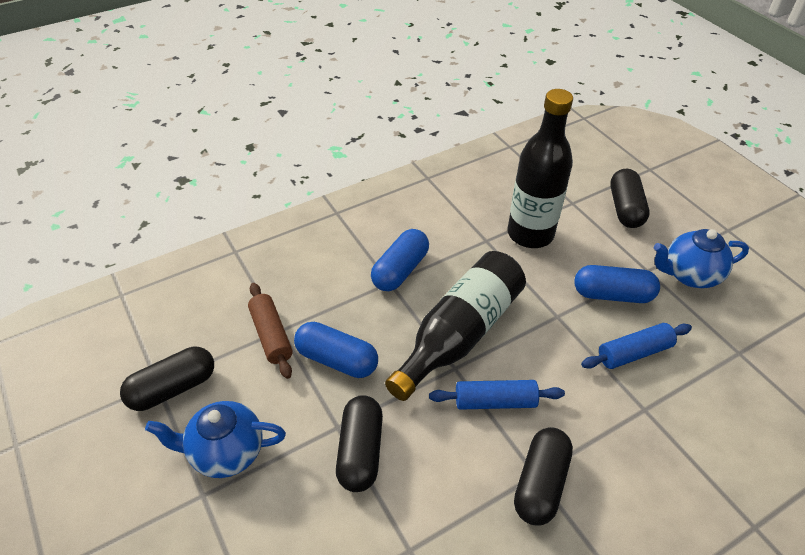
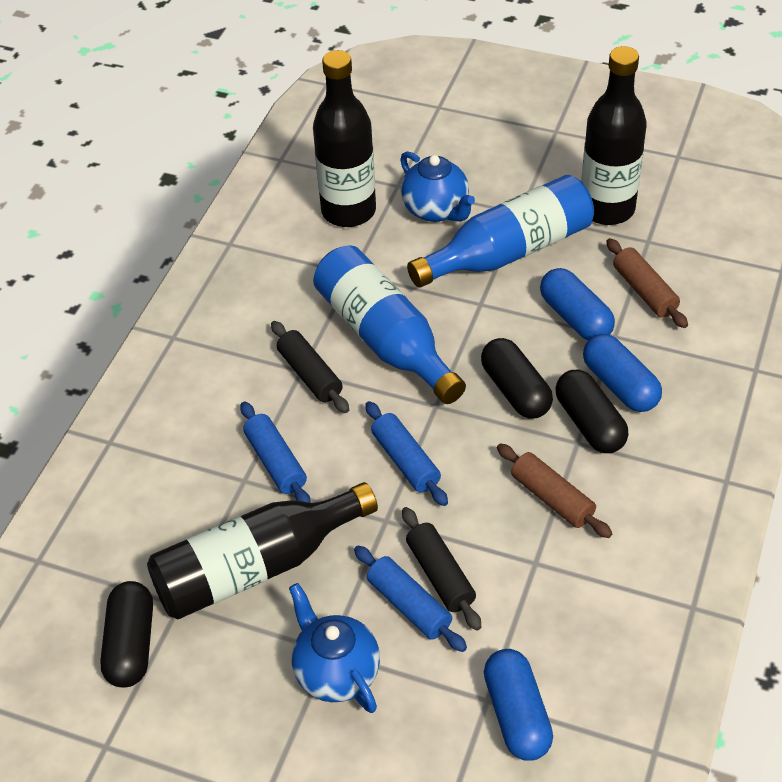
black bottle: 2 -> 3
black capsule: 4 -> 3
black rolling pin: 0 -> 2
blue bottle: 0 -> 2
blue rolling pin: 2 -> 3
brown rolling pin: 1 -> 2

